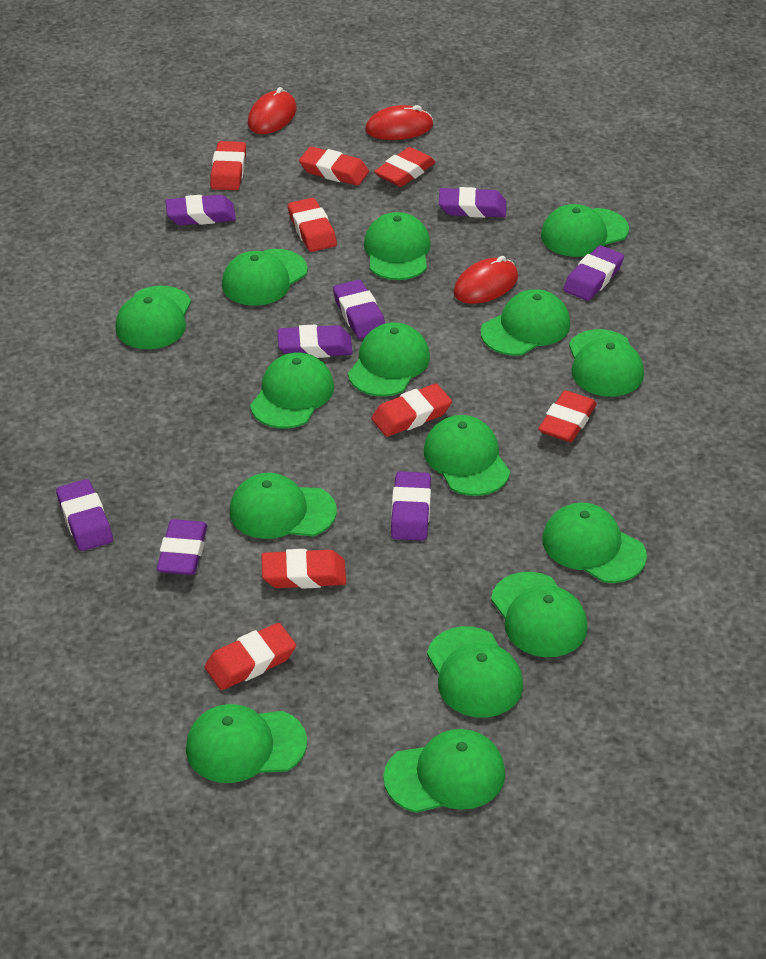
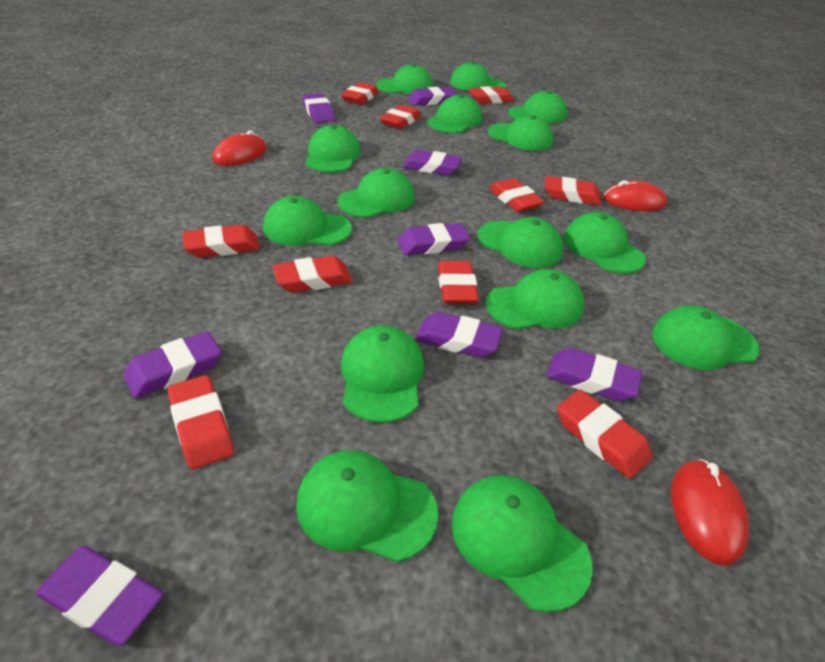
red eraser: 8 -> 10

